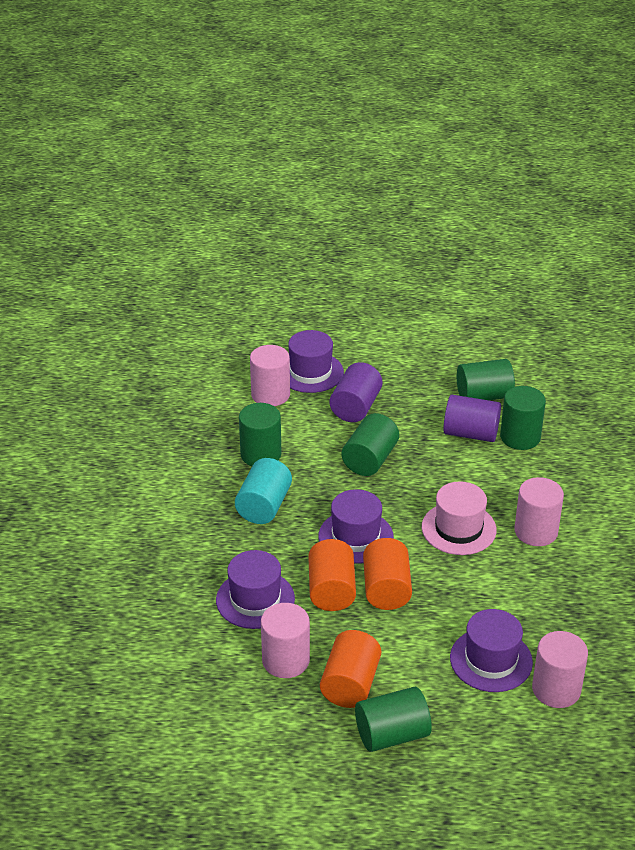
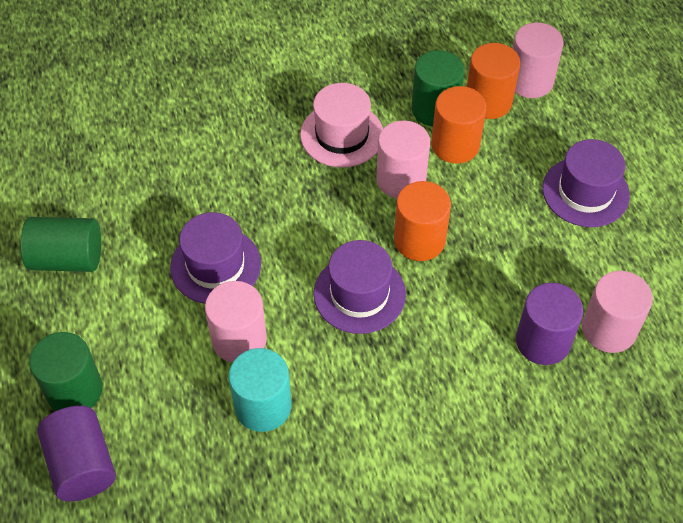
green cylinder: 5 -> 3
purple hat: 4 -> 3

